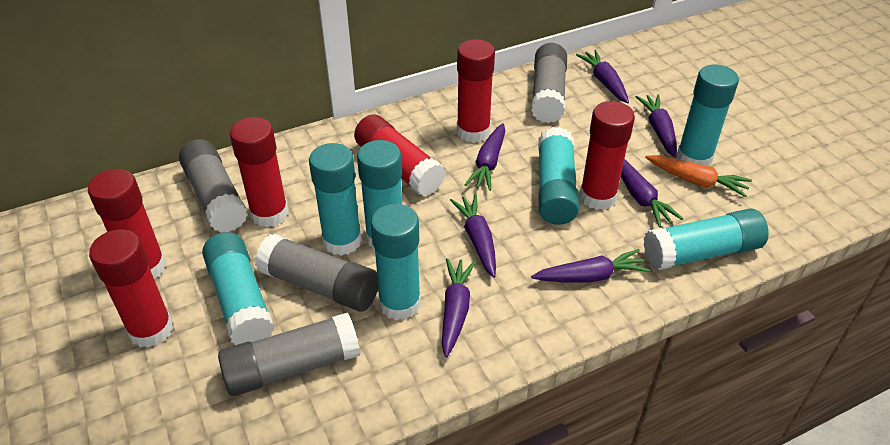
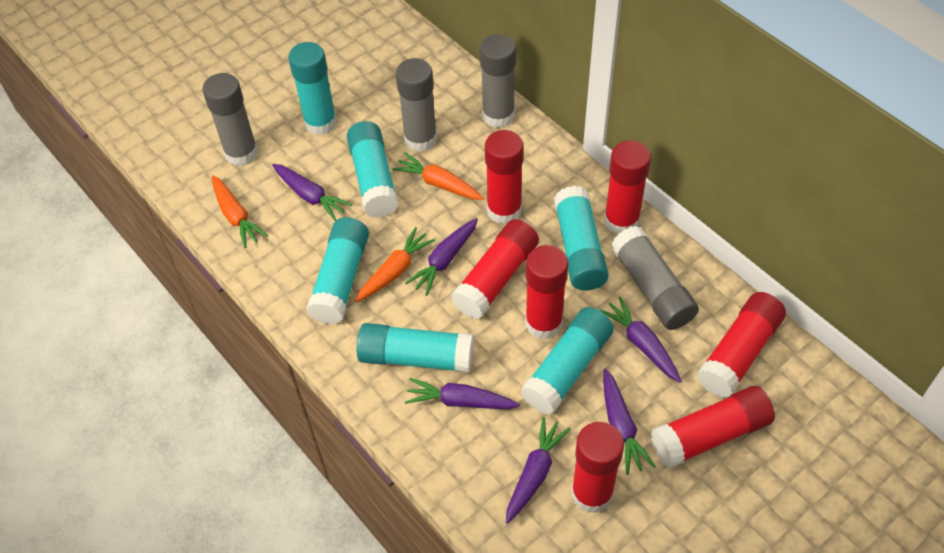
orange carrot: 1 -> 3
purple carrot: 7 -> 6
red glue stick: 6 -> 7
turquoise glue stick: 7 -> 6

